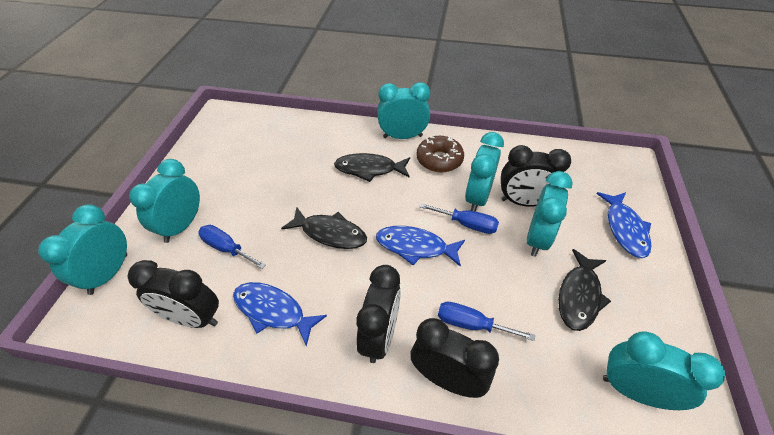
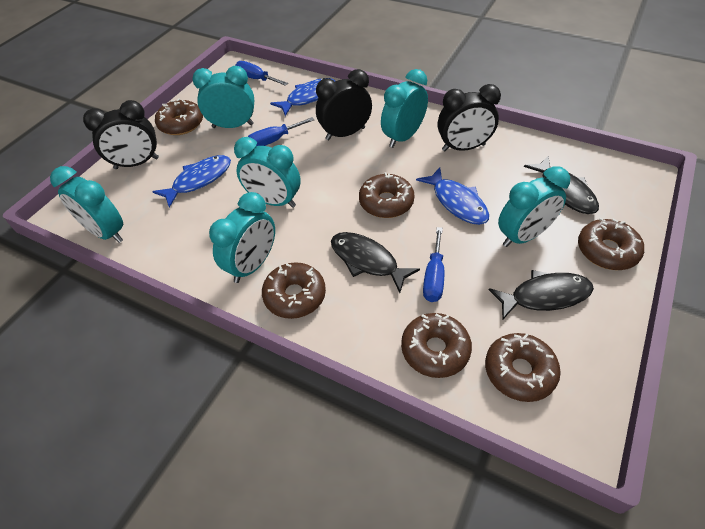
black clock: 4 -> 3
brown donut: 1 -> 6

